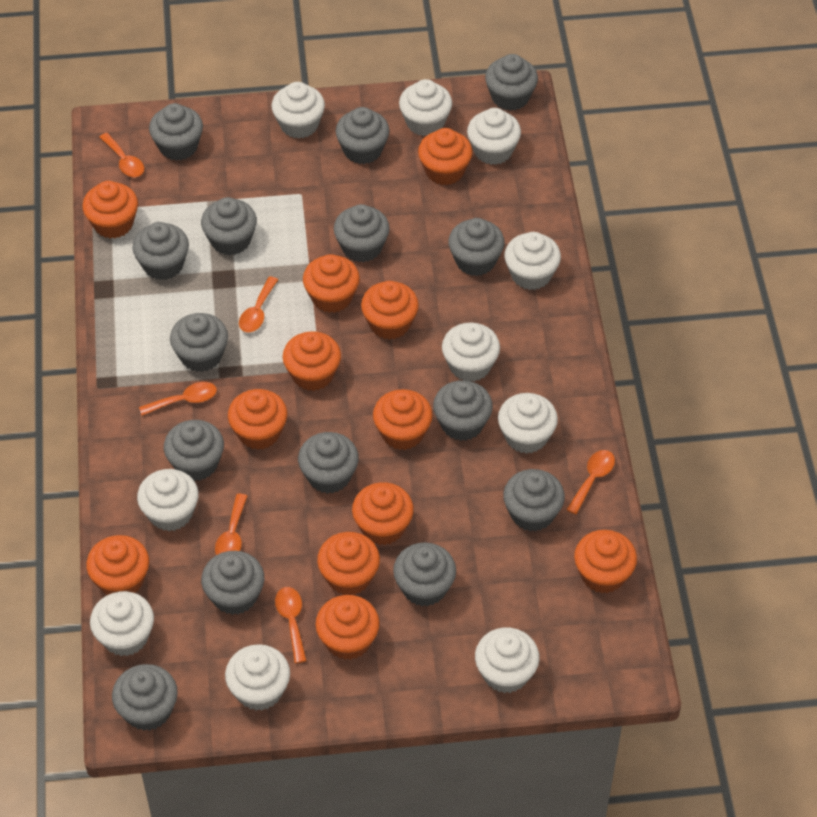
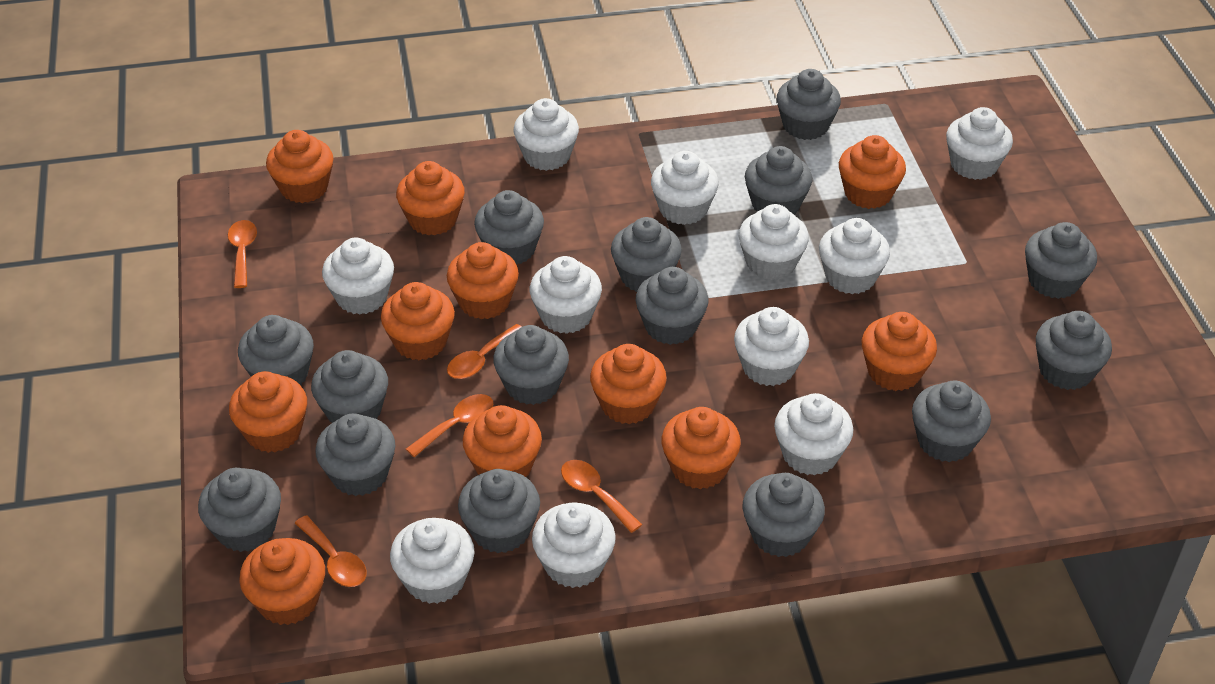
orange cupcake: 12 -> 11
orange spoon: 6 -> 5
white cupcake: 10 -> 11

